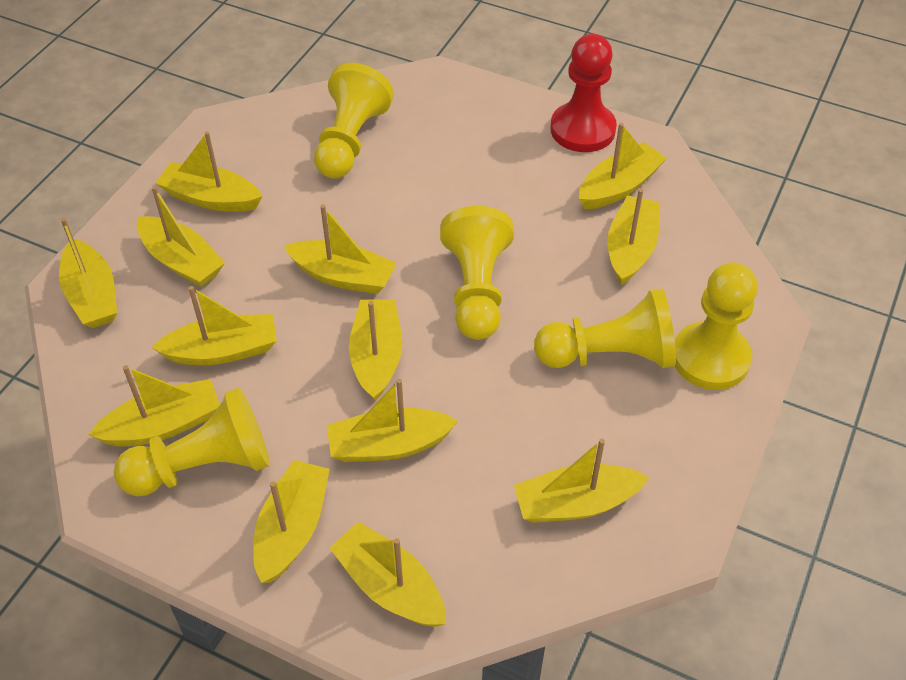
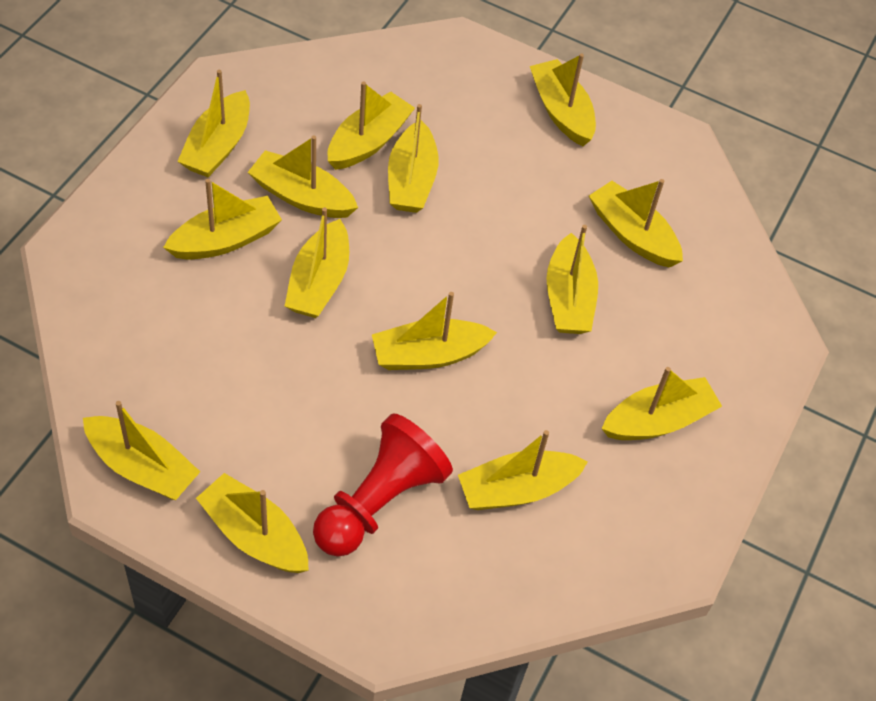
yellow boat: 13 -> 14
yellow pawn: 5 -> 0

